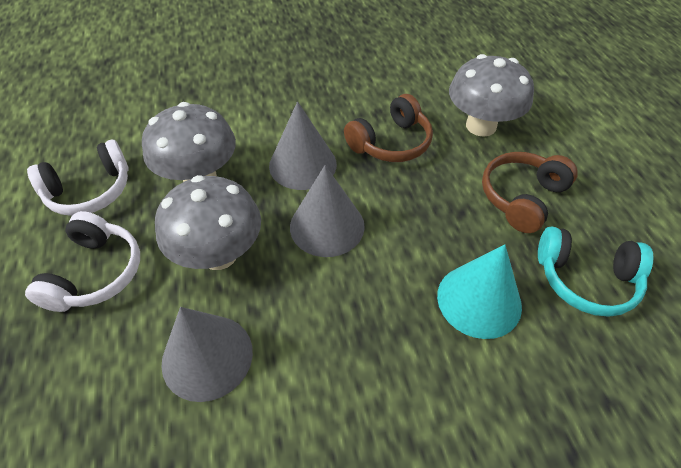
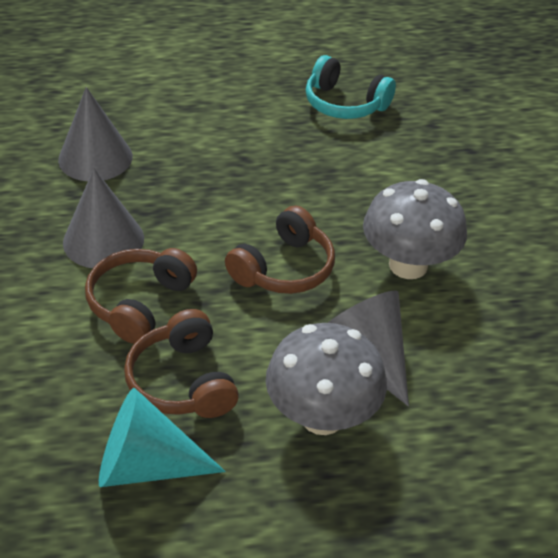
brown headphones: 2 -> 3
grey mushroom: 3 -> 2
white headphones: 2 -> 0

